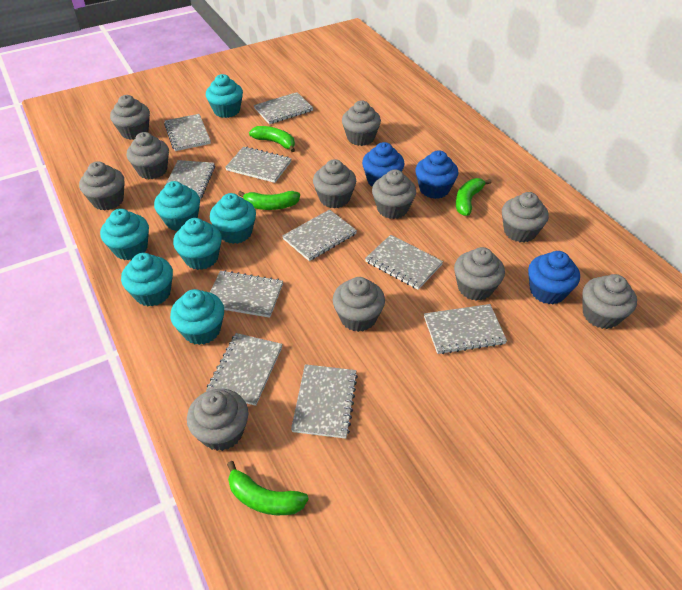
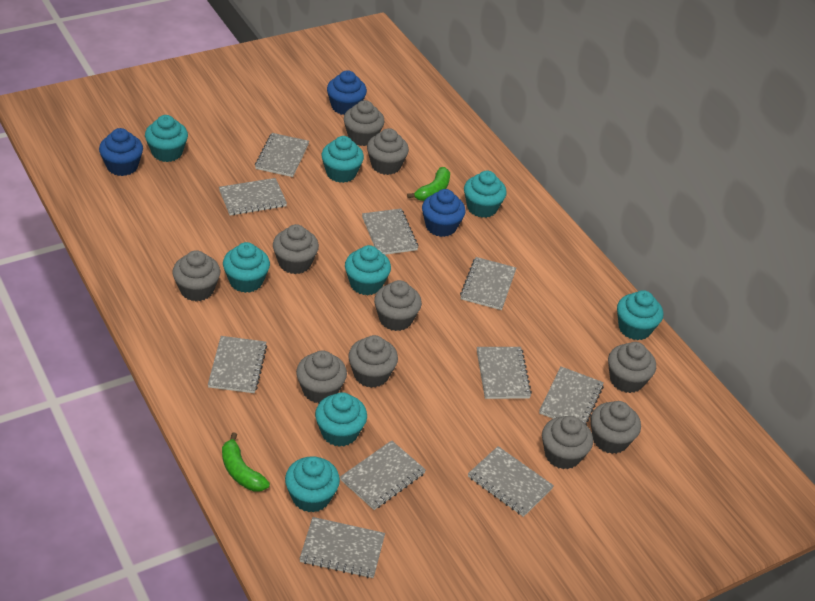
green banana: 4 -> 2
grey cupcake: 11 -> 10
turquoise cupcake: 7 -> 8

